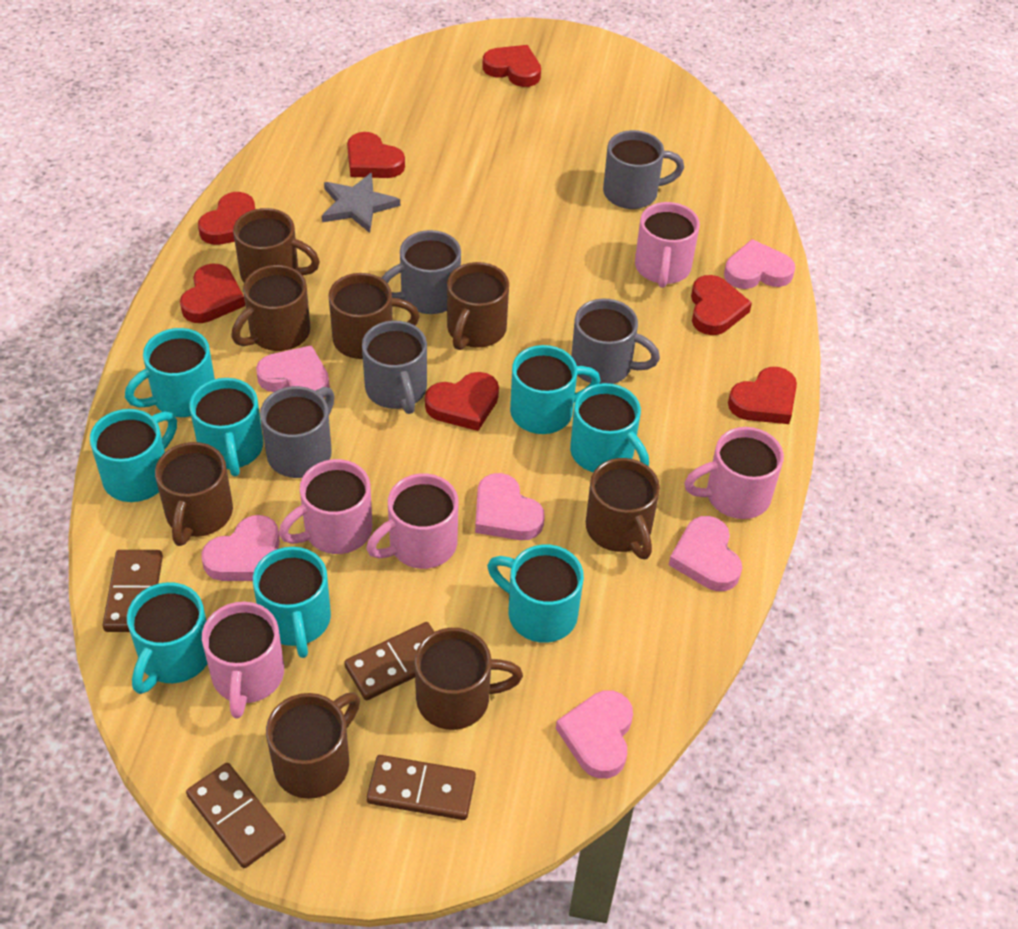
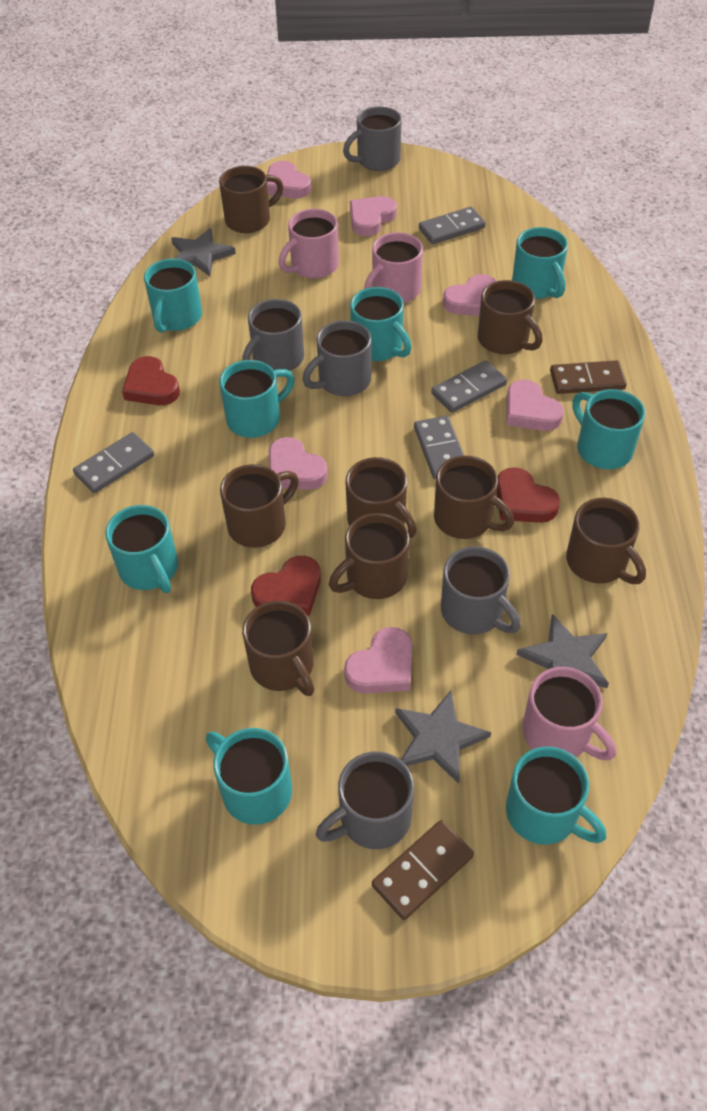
brown domino: 4 -> 2
grey domino: 0 -> 4
grey star: 1 -> 3
pink mug: 5 -> 3
red heart: 7 -> 3

